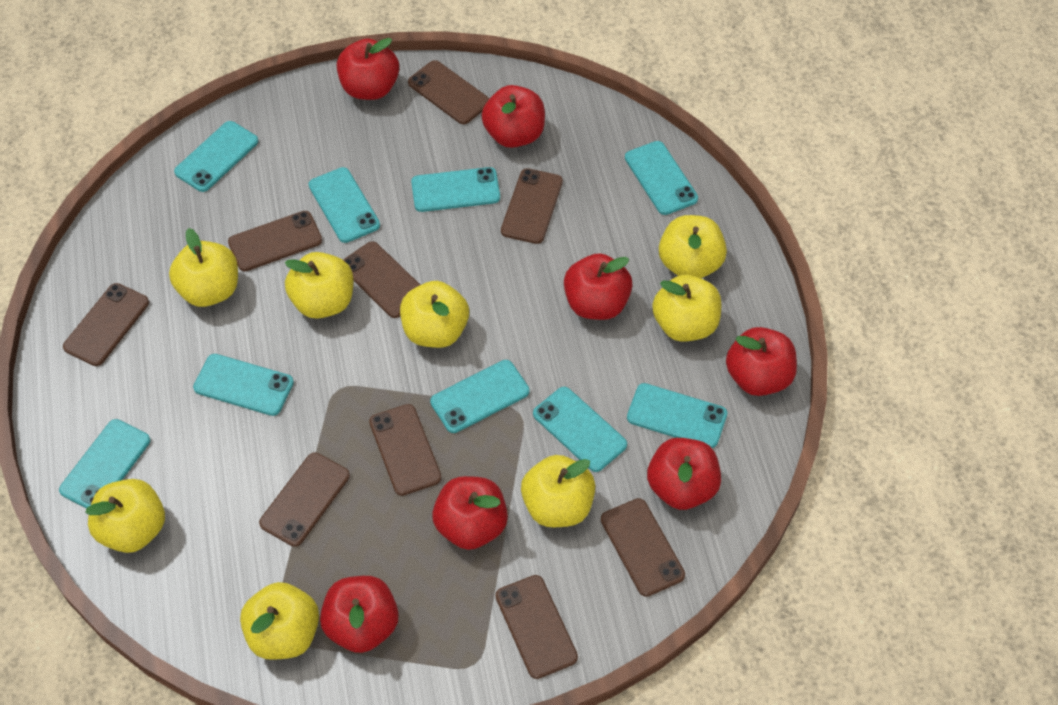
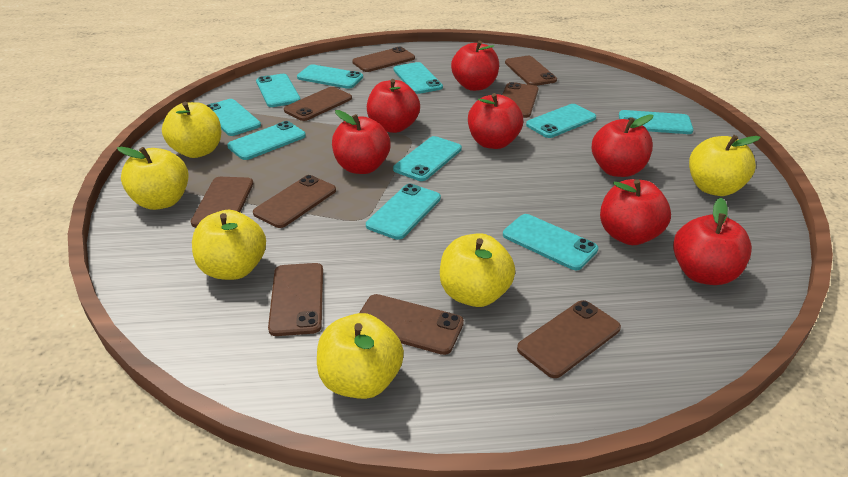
turquoise phone: 9 -> 10
yellow apple: 8 -> 6

